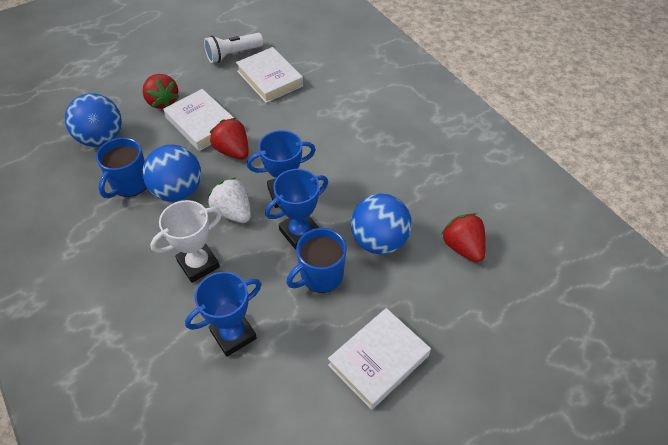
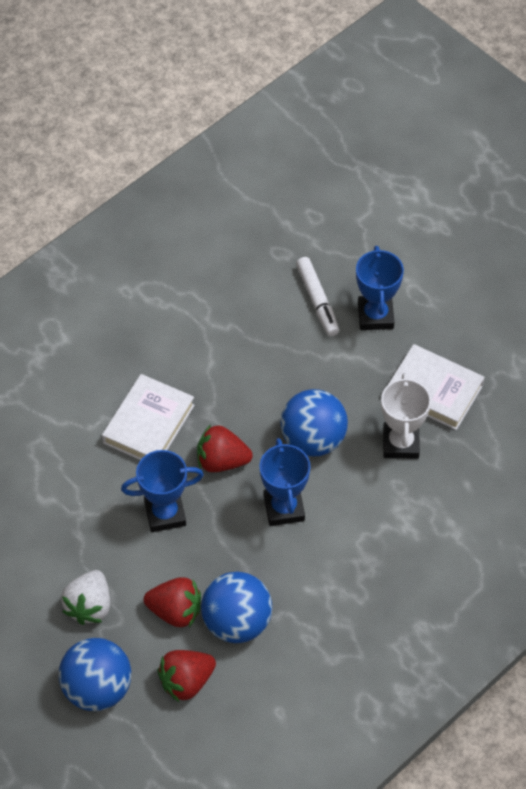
blue mug: 2 -> 0
white book: 3 -> 2
white flashlight: 1 -> 0
white marker: 0 -> 1

